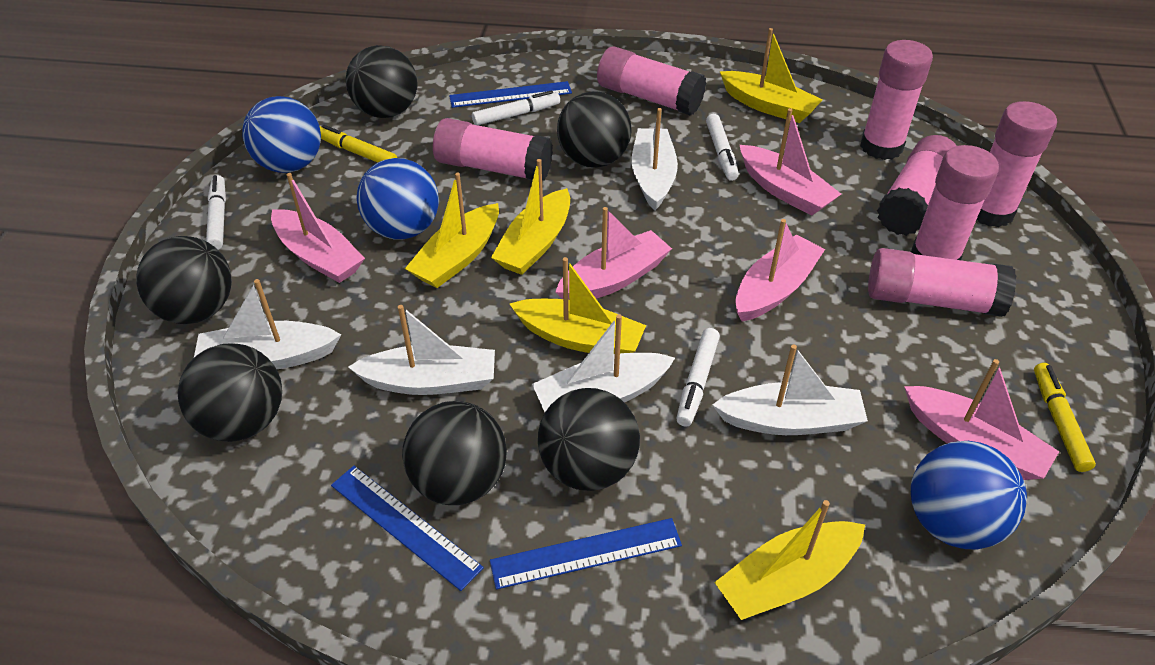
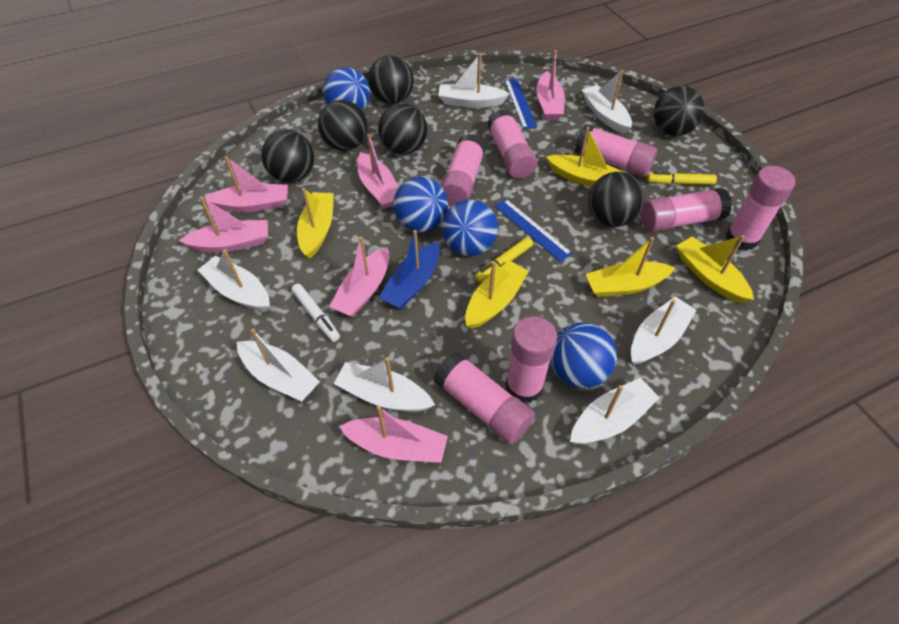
blue ball: 3 -> 4
blue boat: 0 -> 1
blue ruler: 3 -> 2
pink boat: 5 -> 6
white boat: 5 -> 7
white marker: 4 -> 1

